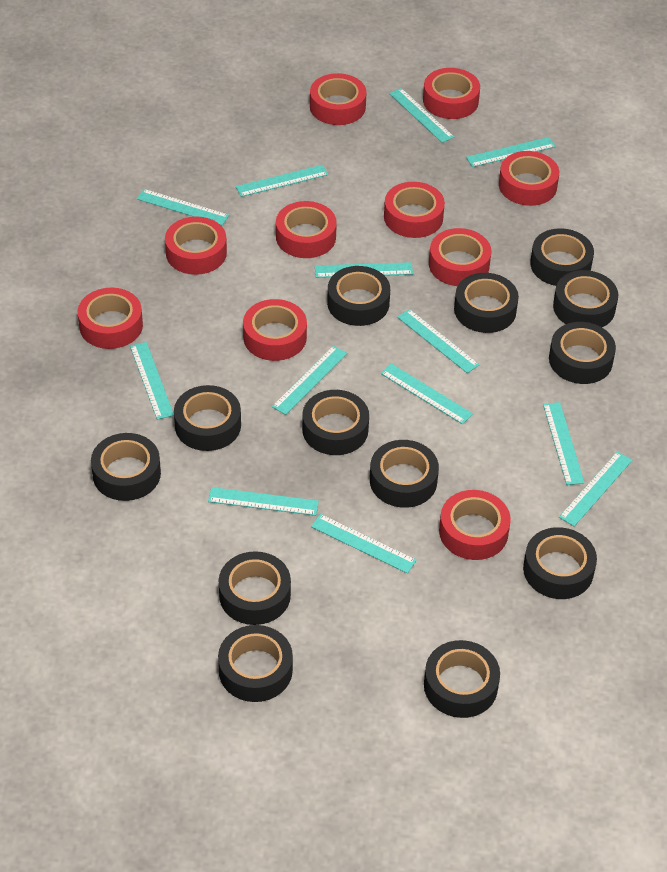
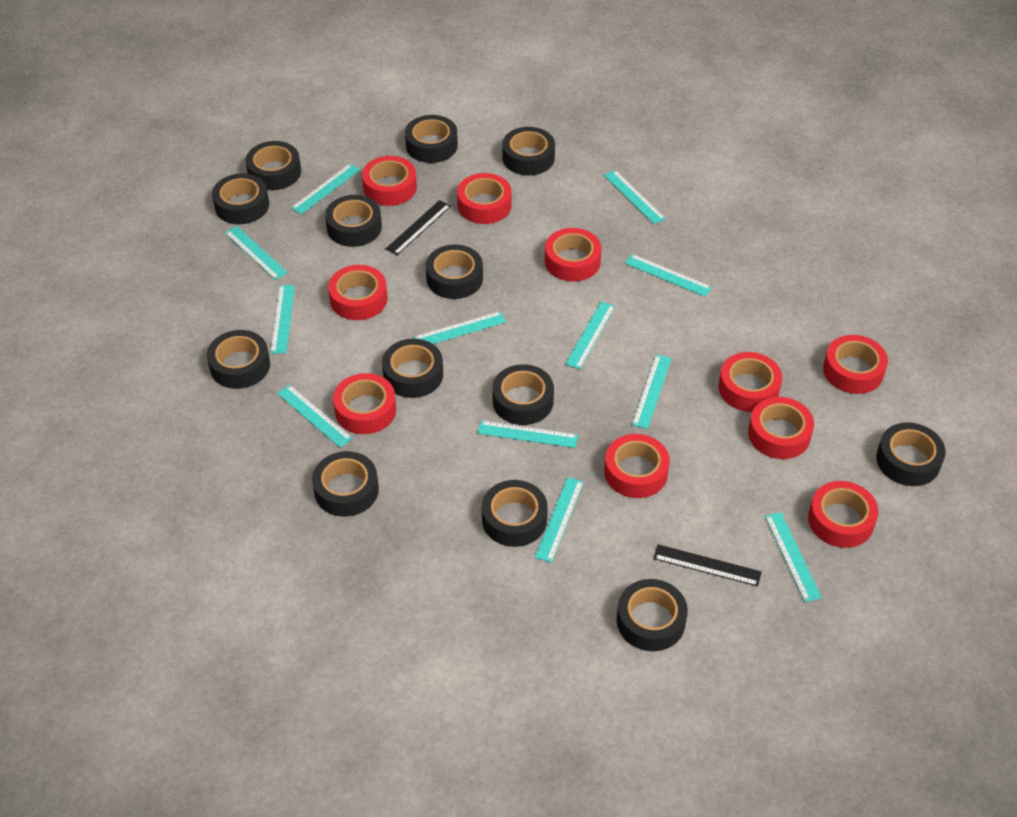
black ruler: 0 -> 2
turquoise ruler: 13 -> 12

